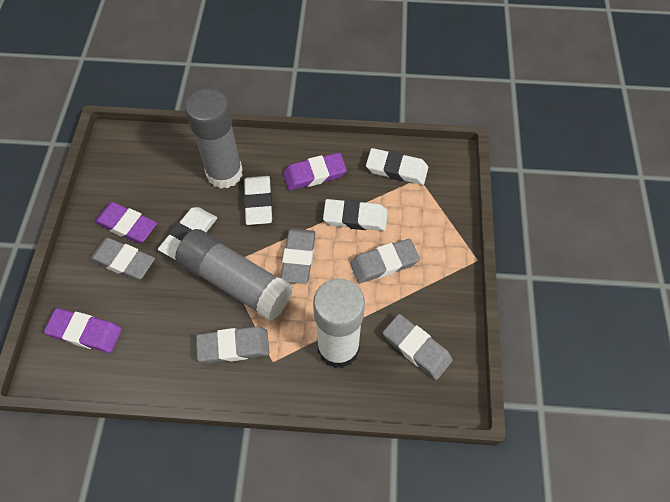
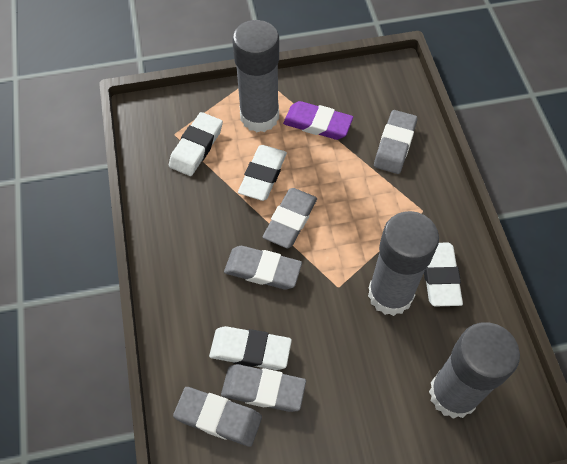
grey glue stick: 2 -> 3
purple eraser: 3 -> 1
white glue stick: 1 -> 0

